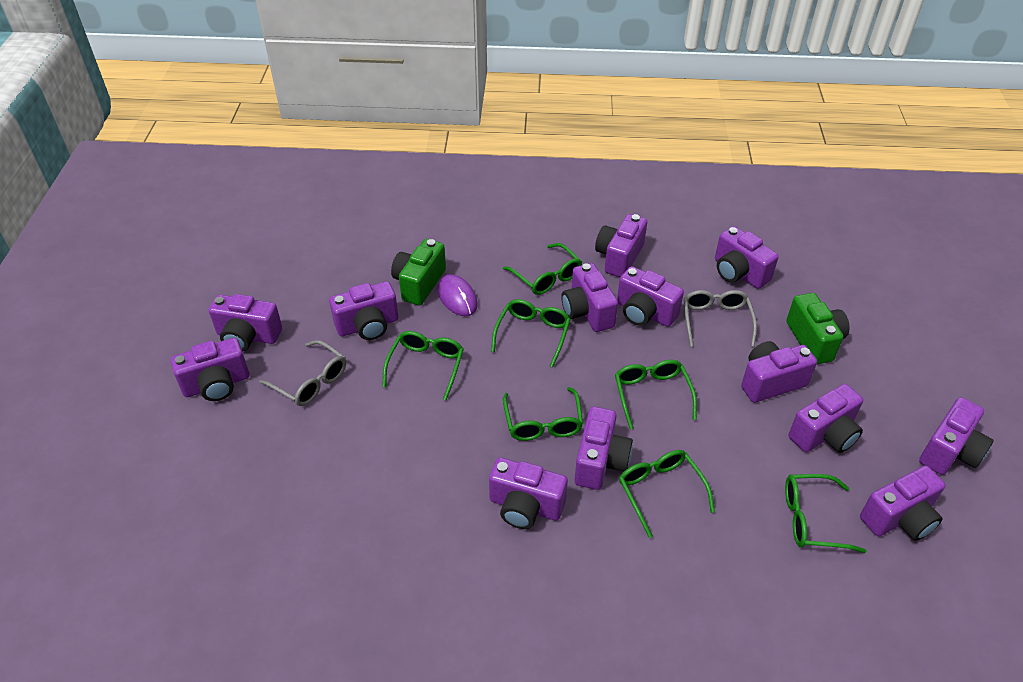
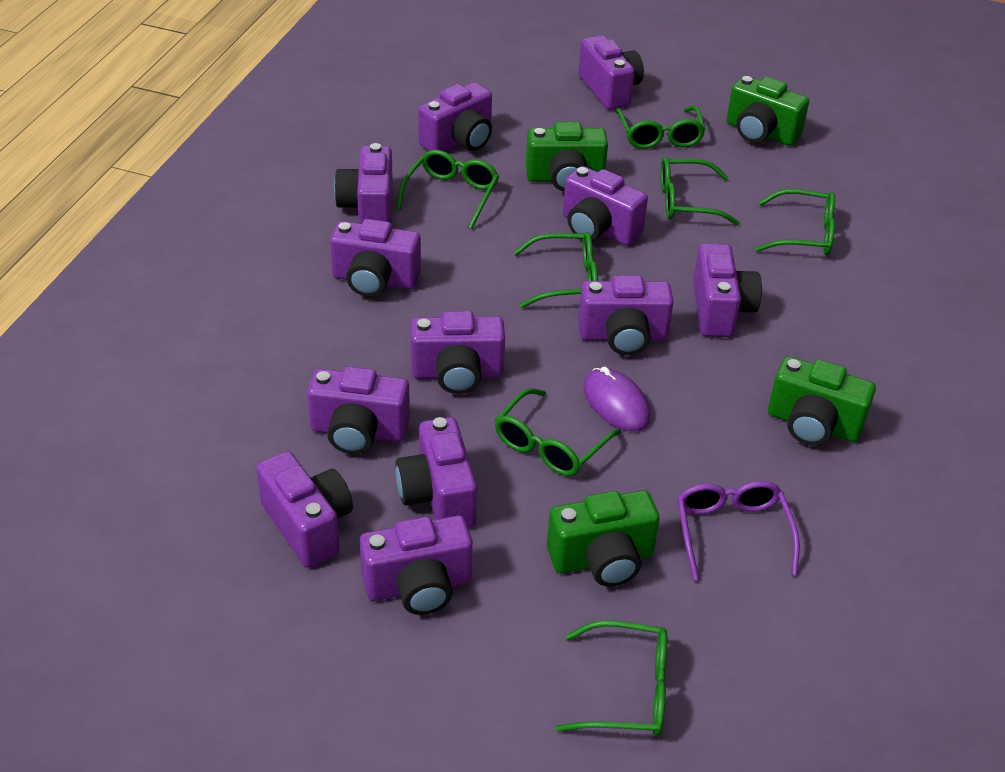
green camera: 2 -> 4
grey glasses: 2 -> 0
purple camera: 13 -> 12
purple glasses: 0 -> 1

